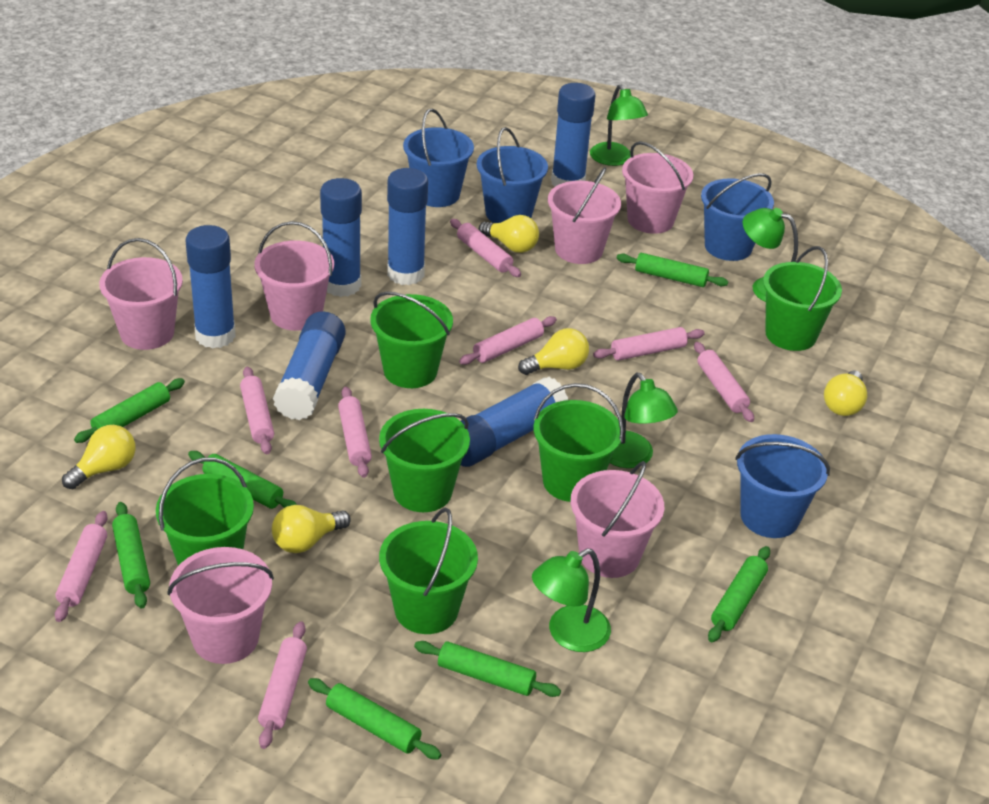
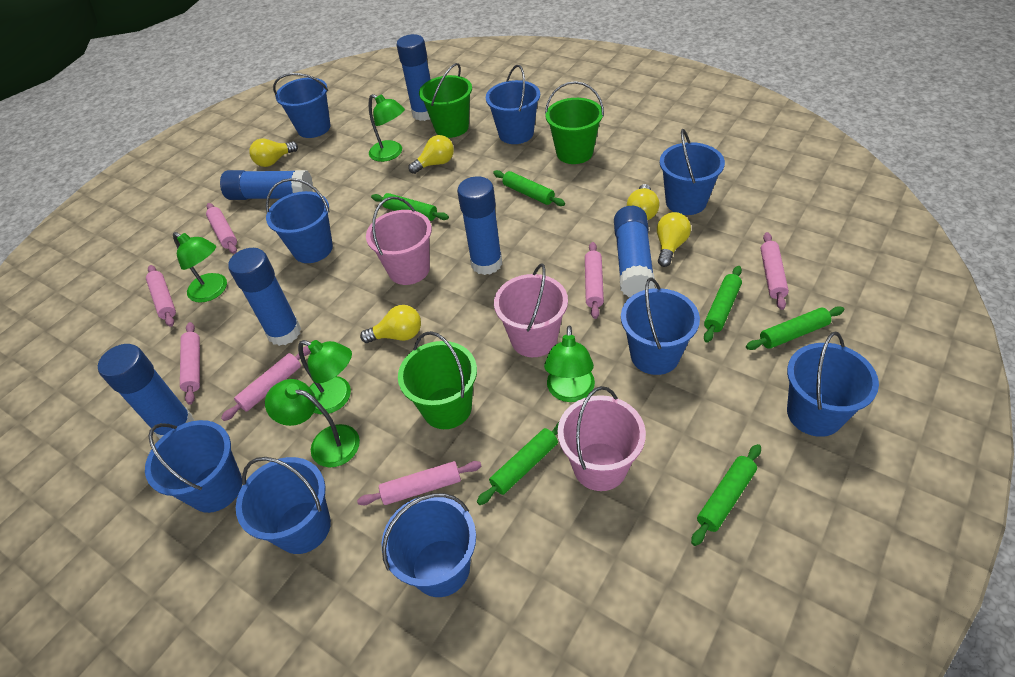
blue bucket: 4 -> 9
green bucket: 6 -> 3
green lamp: 4 -> 5
green rolling pin: 7 -> 6
pink bucket: 6 -> 3
pink rolling pin: 8 -> 7

